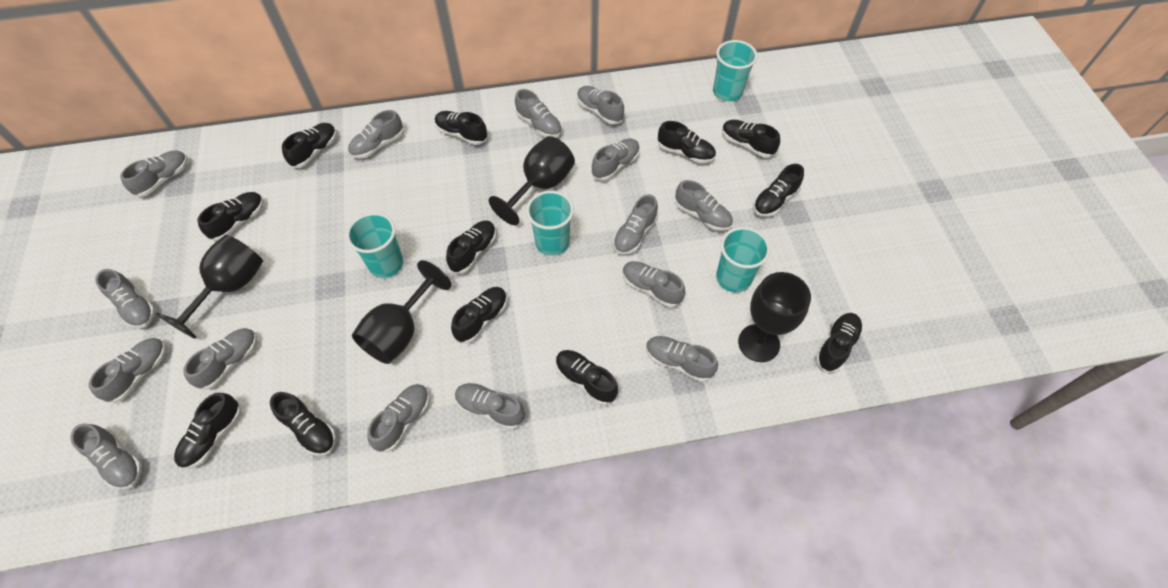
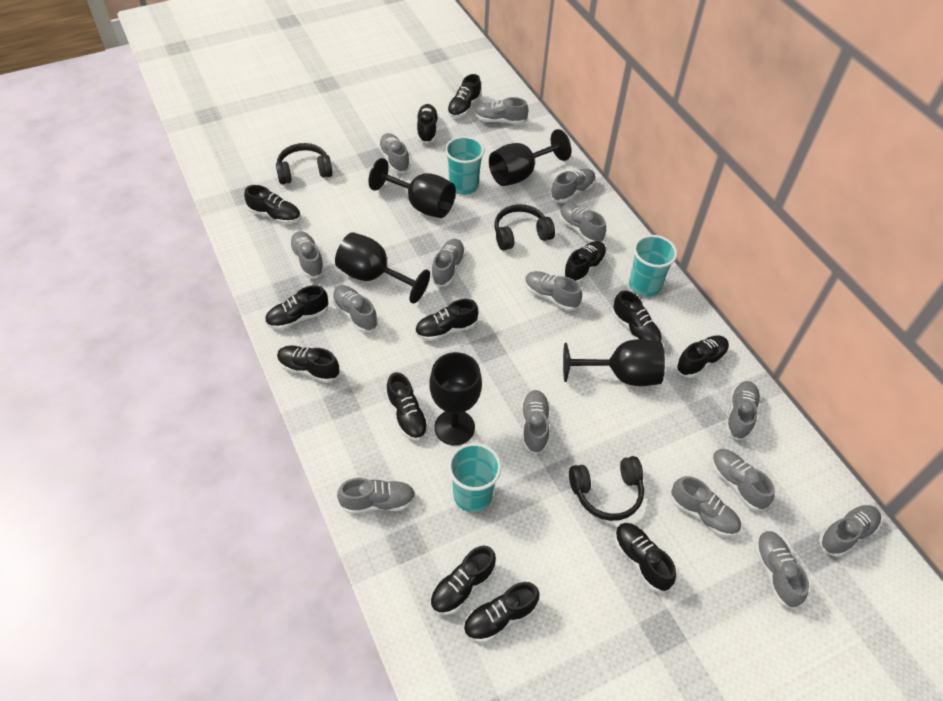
black goblet: 4 -> 5
black headphones: 0 -> 3
black shoe: 12 -> 13
turquoise cup: 4 -> 3

